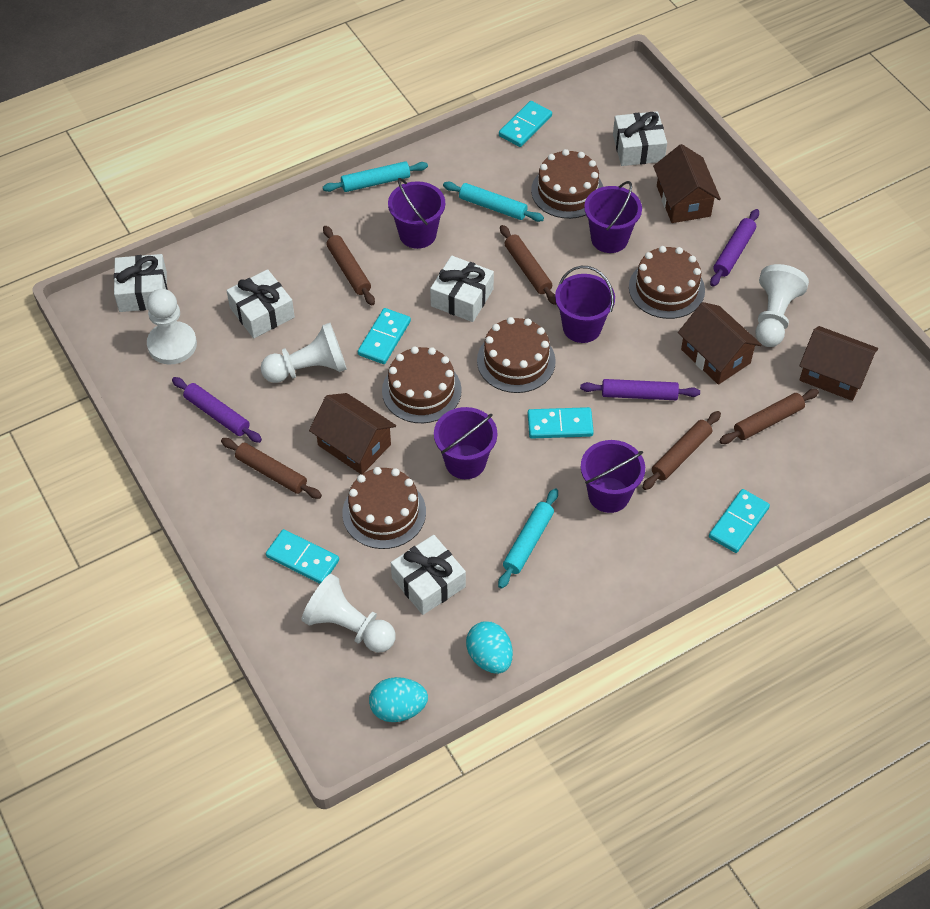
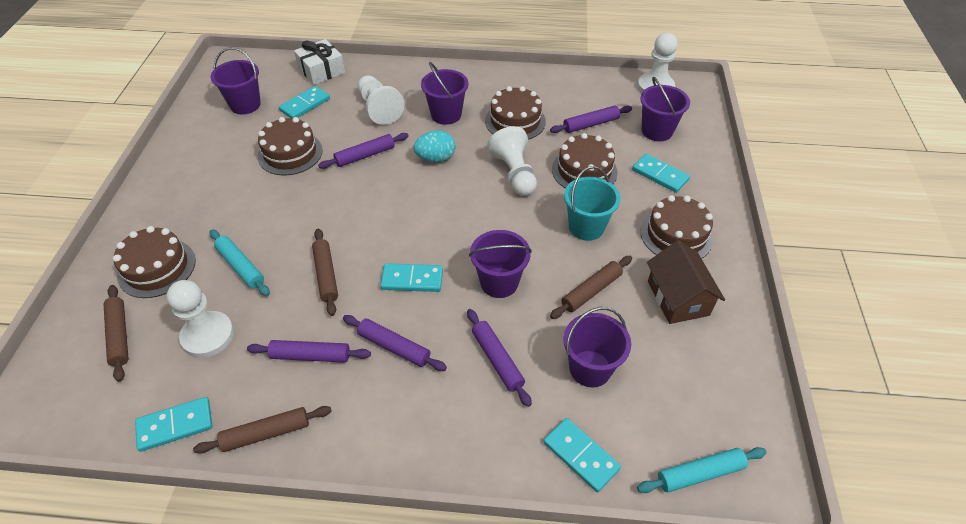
brown house: 4 -> 1
brown rolling pin: 5 -> 4
purple rolling pin: 3 -> 5
turquoise bucket: 0 -> 1
turquoise egg: 2 -> 1
turquoise rolling pin: 3 -> 2
white gift: 5 -> 1

